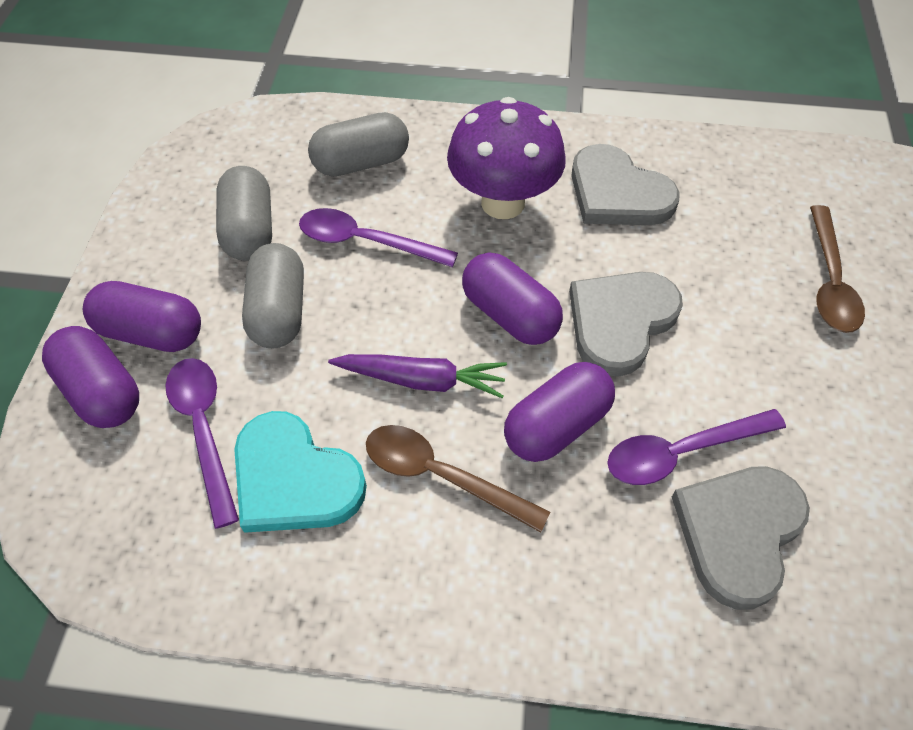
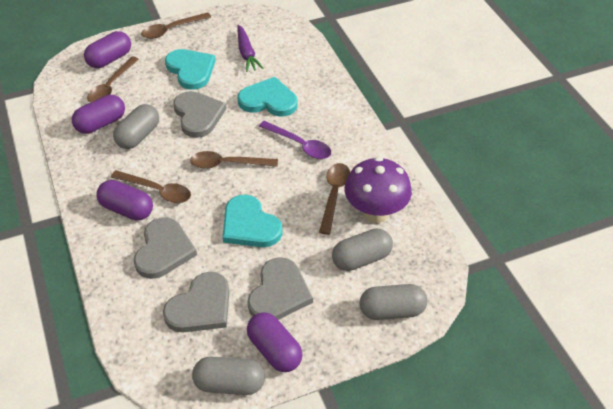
brown spoon: 2 -> 5
grey capsule: 3 -> 4
grey heart: 3 -> 4
purple spoon: 3 -> 1
turquoise heart: 1 -> 3

